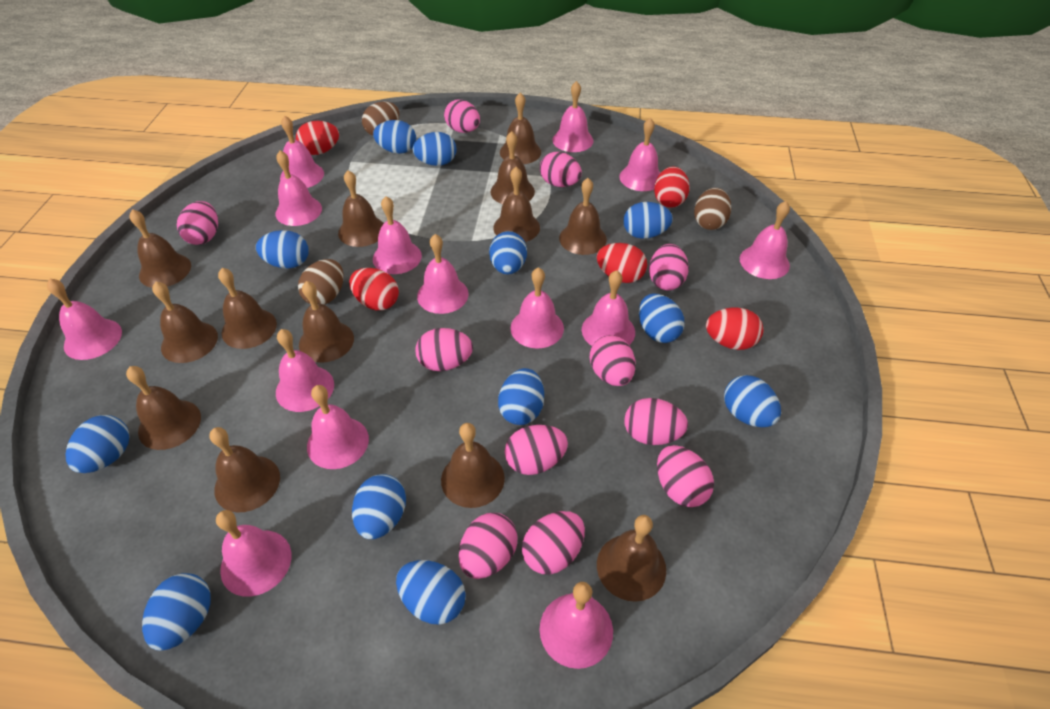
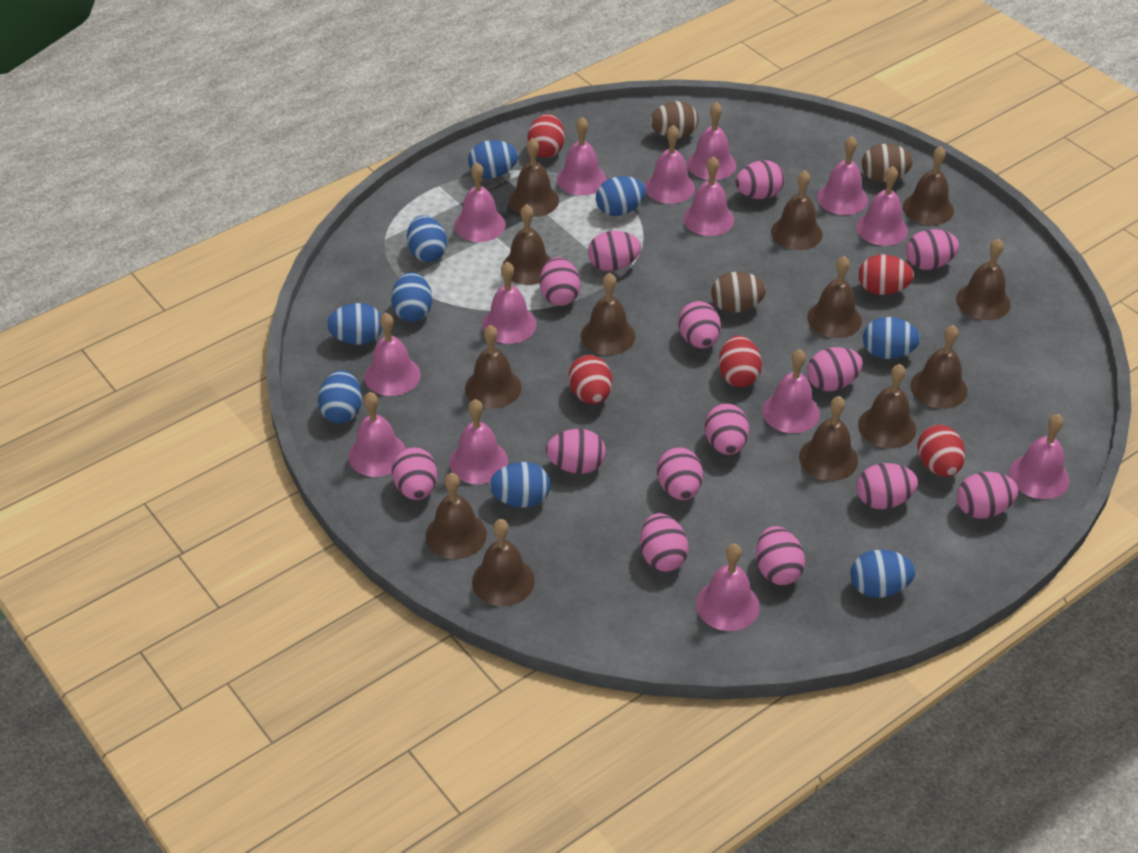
blue egg: 12 -> 9
pink egg: 11 -> 14

